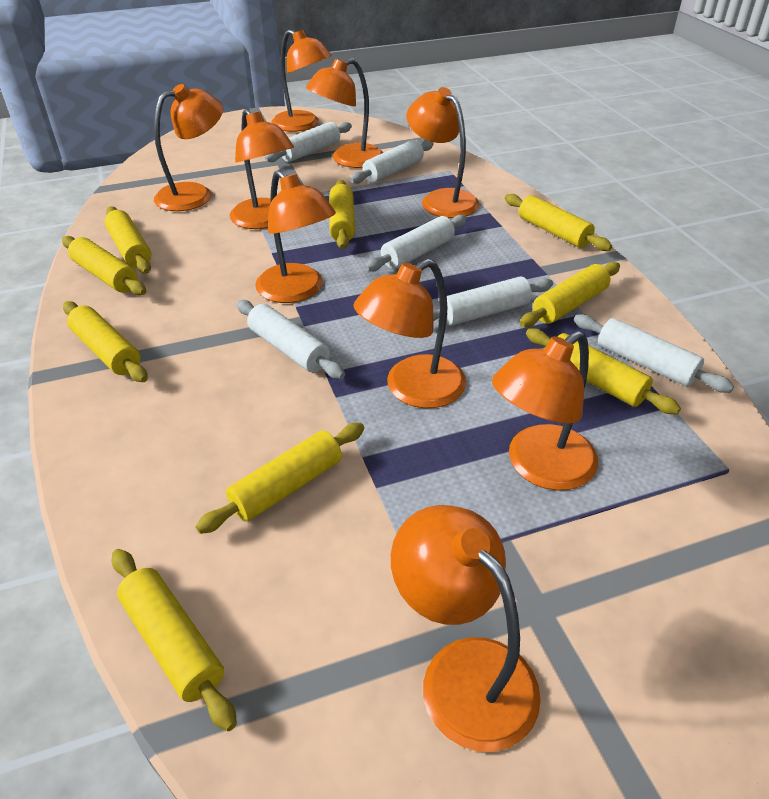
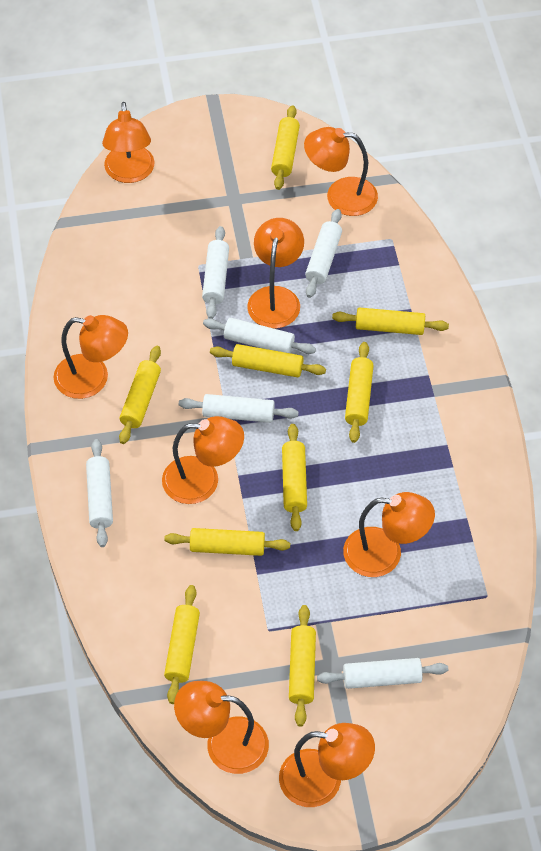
orange lamp: 9 -> 8

